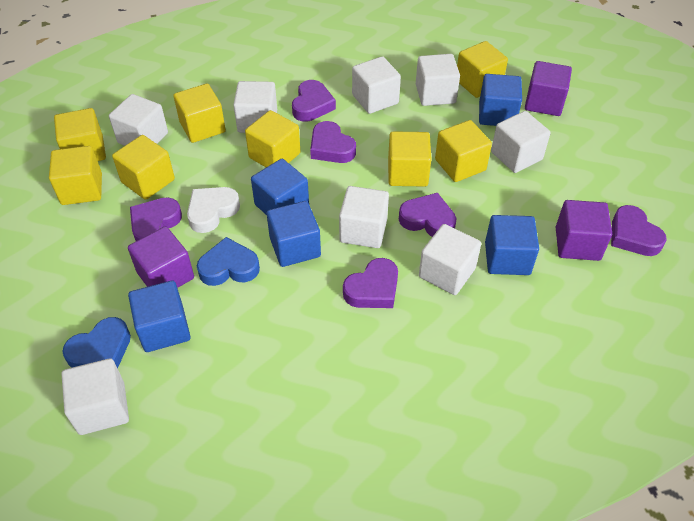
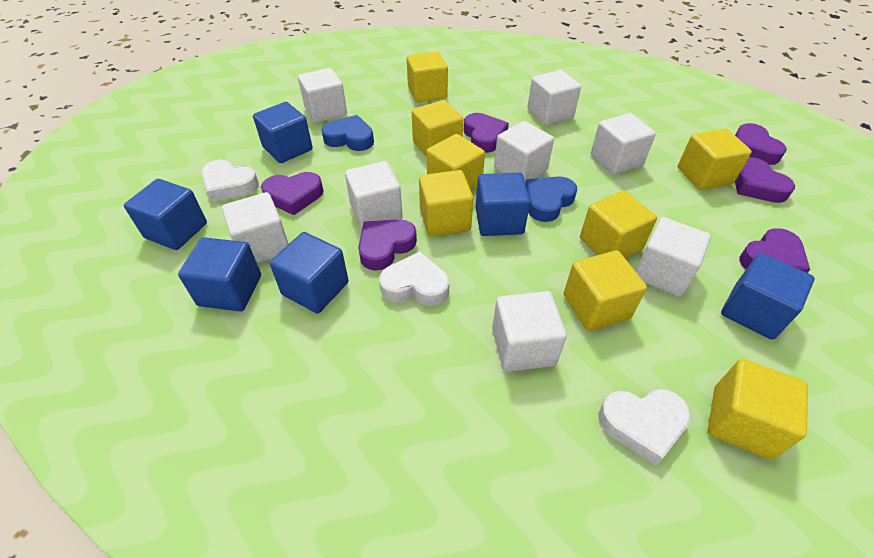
blue cube: 5 -> 6
purple cube: 3 -> 0
white heart: 1 -> 3

